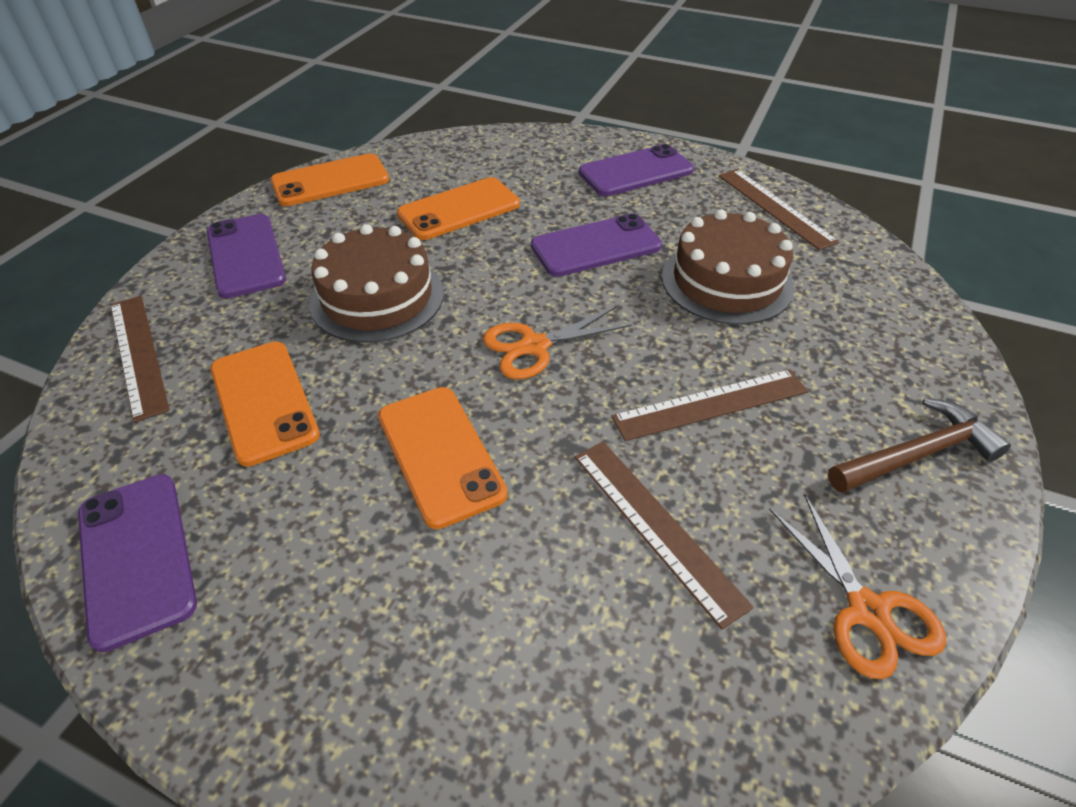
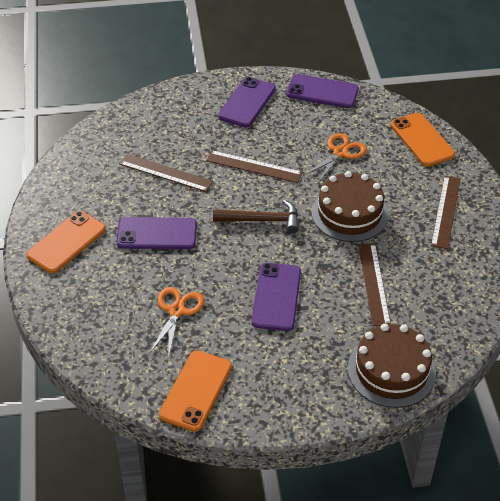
orange phone: 4 -> 3

